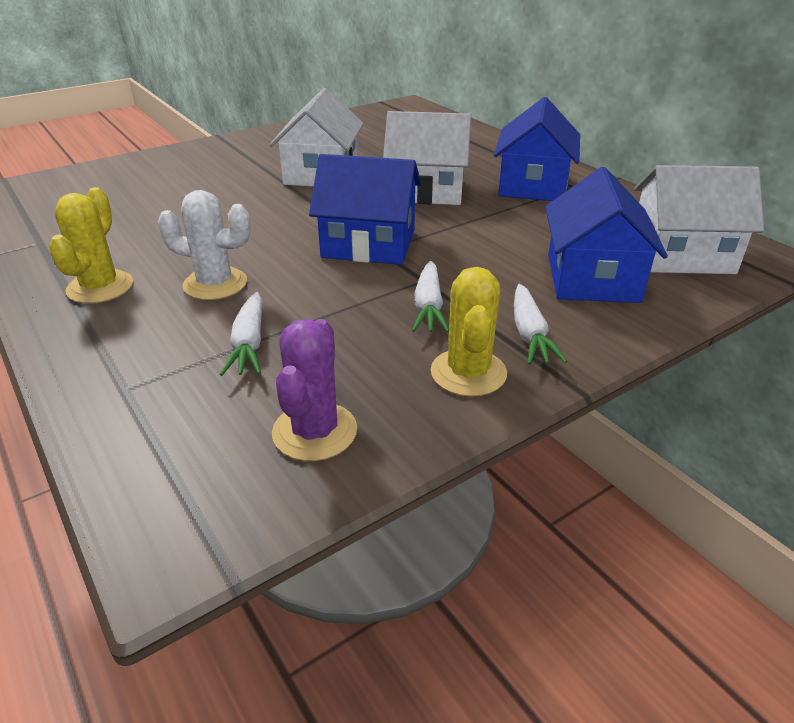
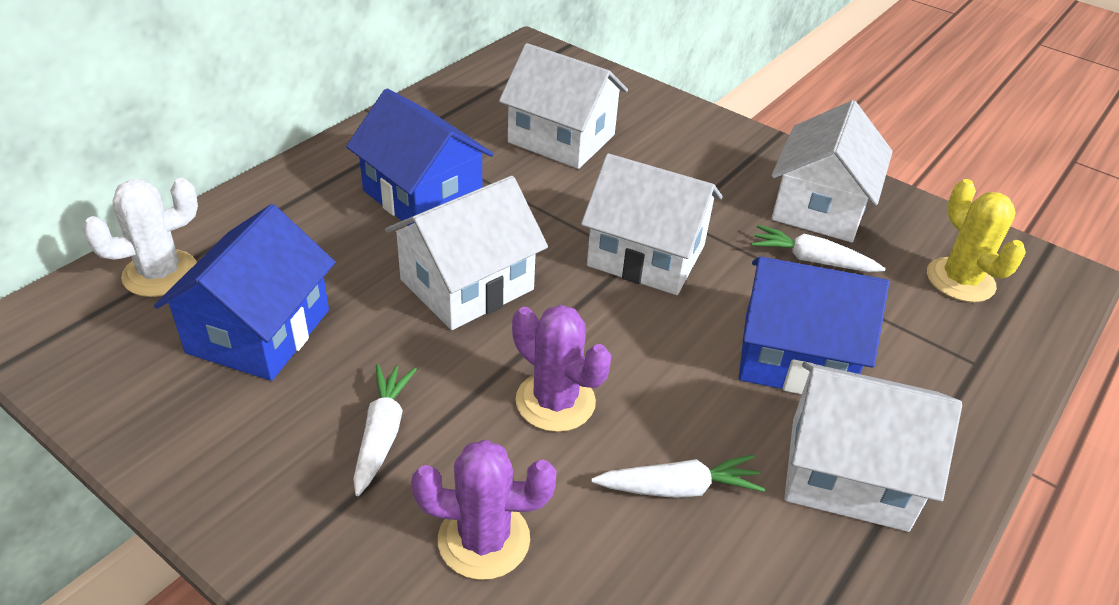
purple cactus: 1 -> 2
white house: 3 -> 5
yellow cactus: 2 -> 1

